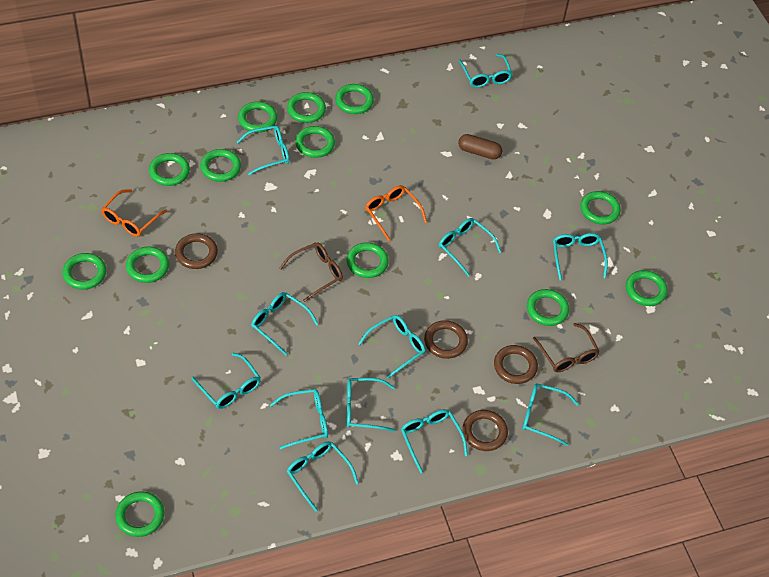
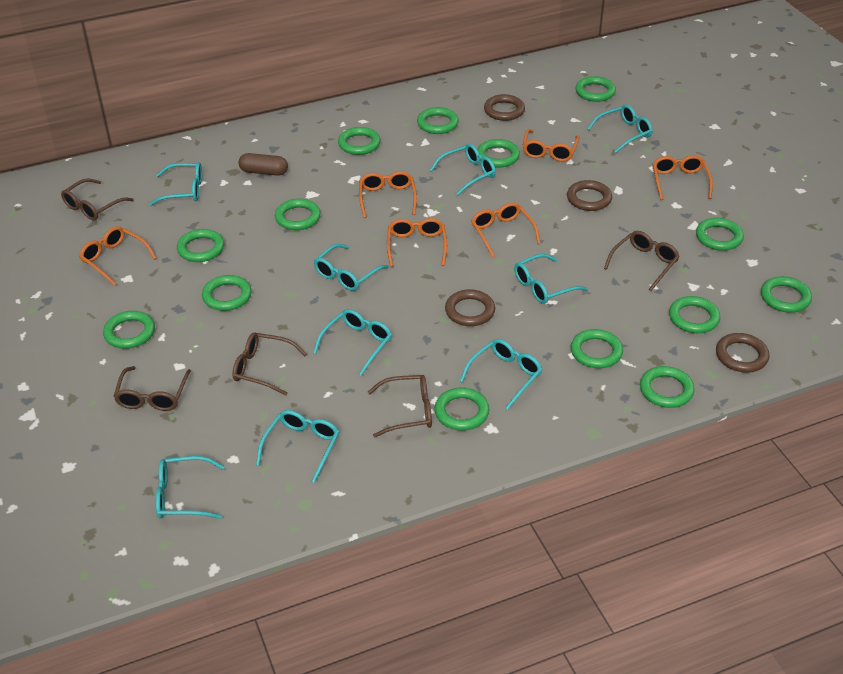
brown glasses: 2 -> 5
green ring: 13 -> 14
orange glasses: 2 -> 6
turquoise glasses: 12 -> 9

